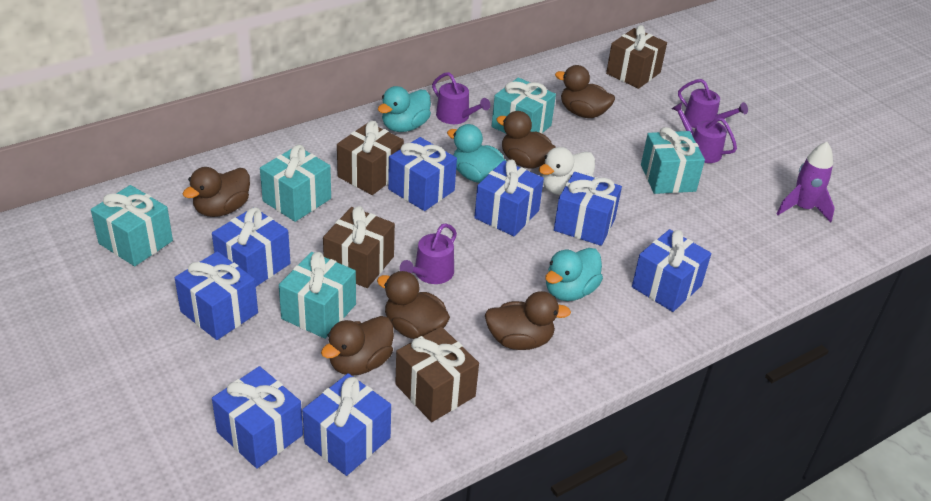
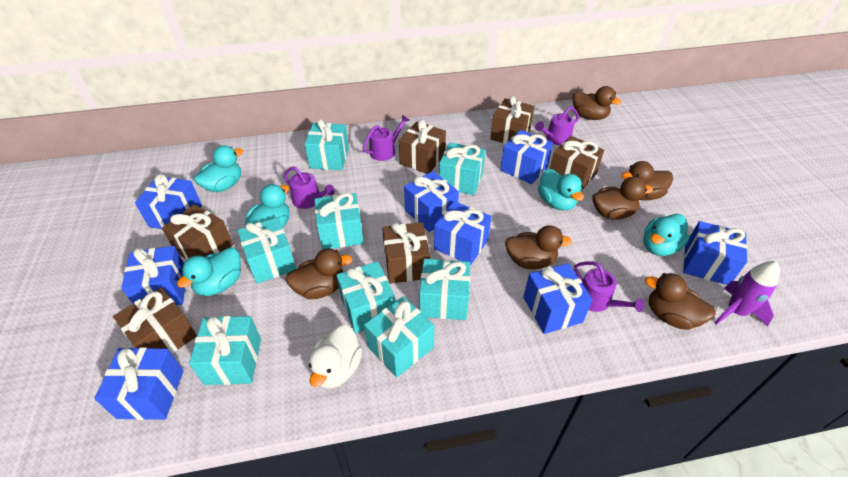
brown gift: 4 -> 6
turquoise duck: 3 -> 5
turquoise gift: 5 -> 8

